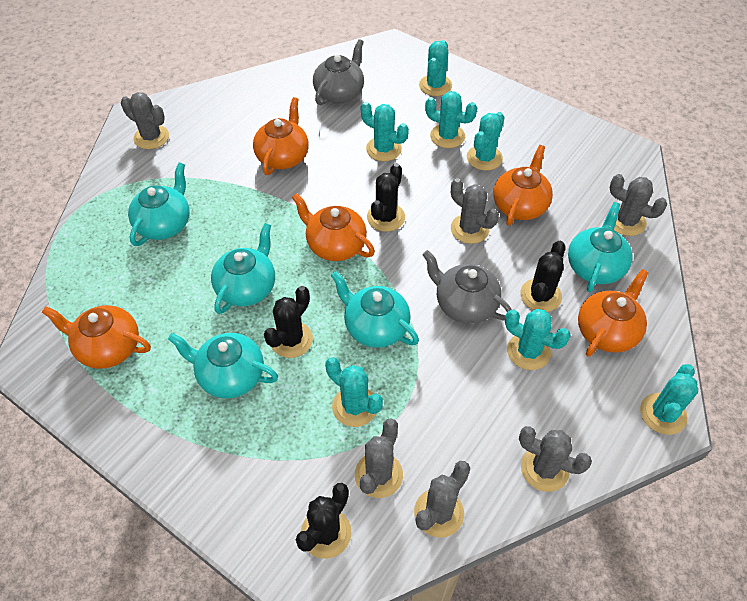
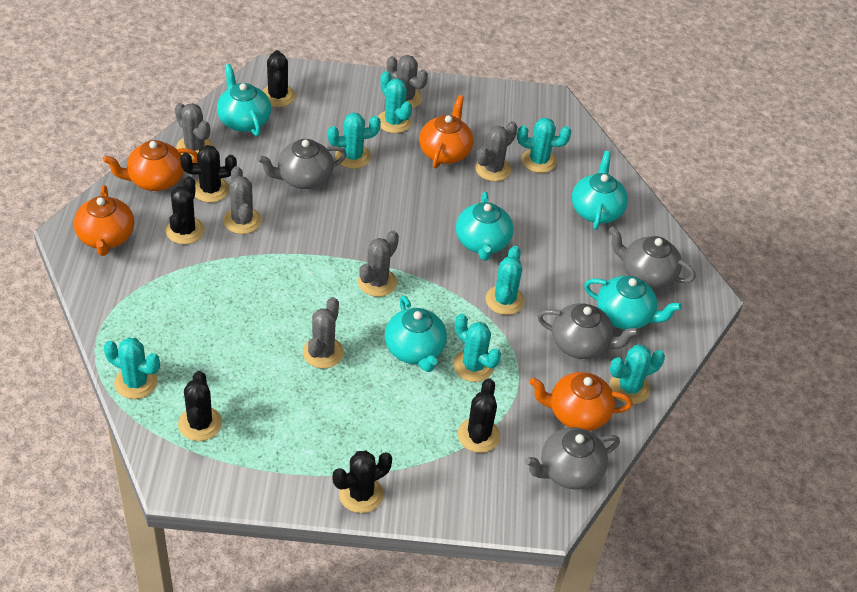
black cactus: 4 -> 6
grey teapot: 2 -> 4
orange teapot: 5 -> 4

